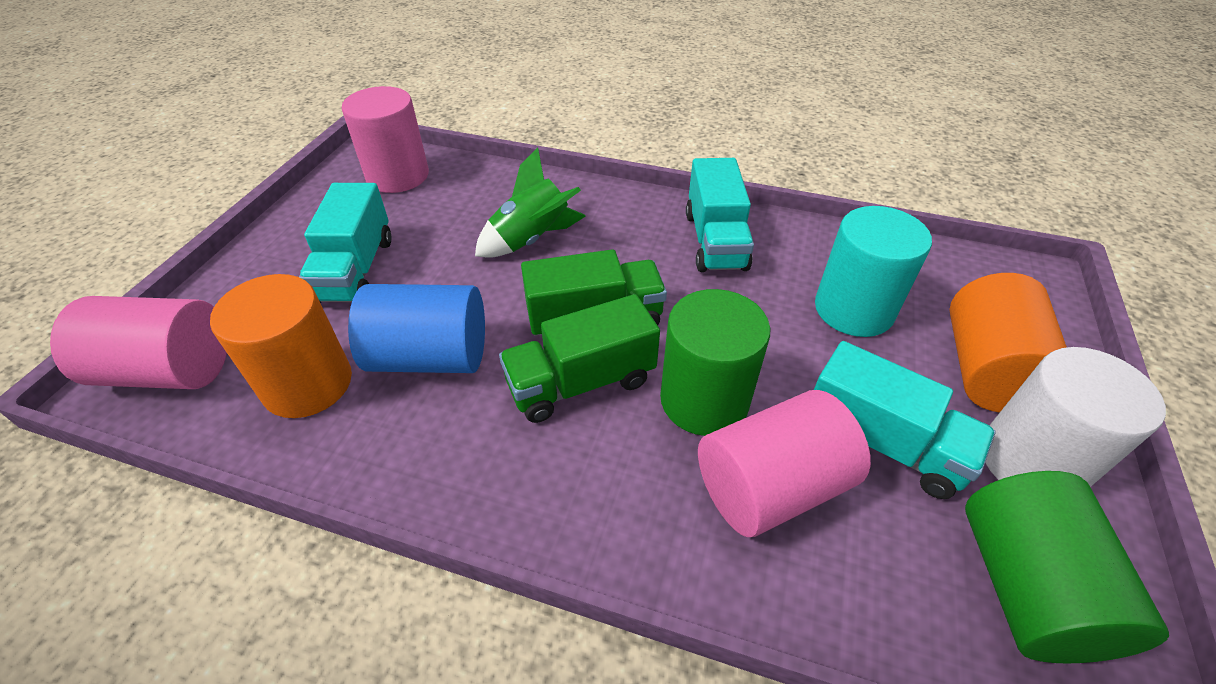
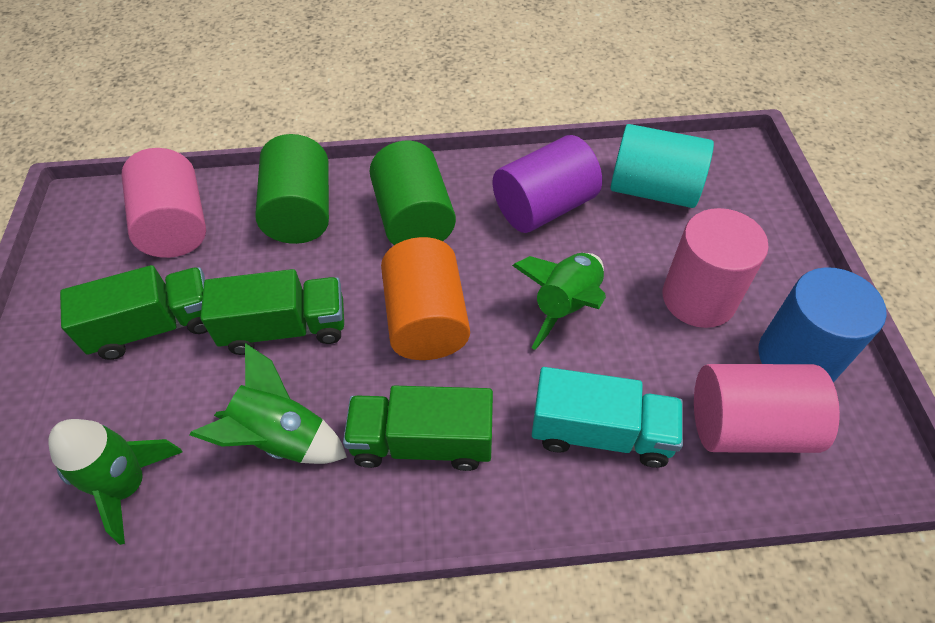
green rocket: 1 -> 3
green truck: 2 -> 3
orange cylinder: 2 -> 1
purple cylinder: 0 -> 1
turquoise truck: 3 -> 1
white cylinder: 1 -> 0

